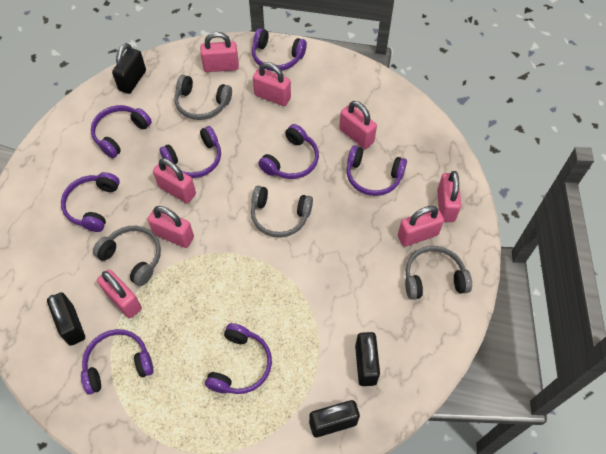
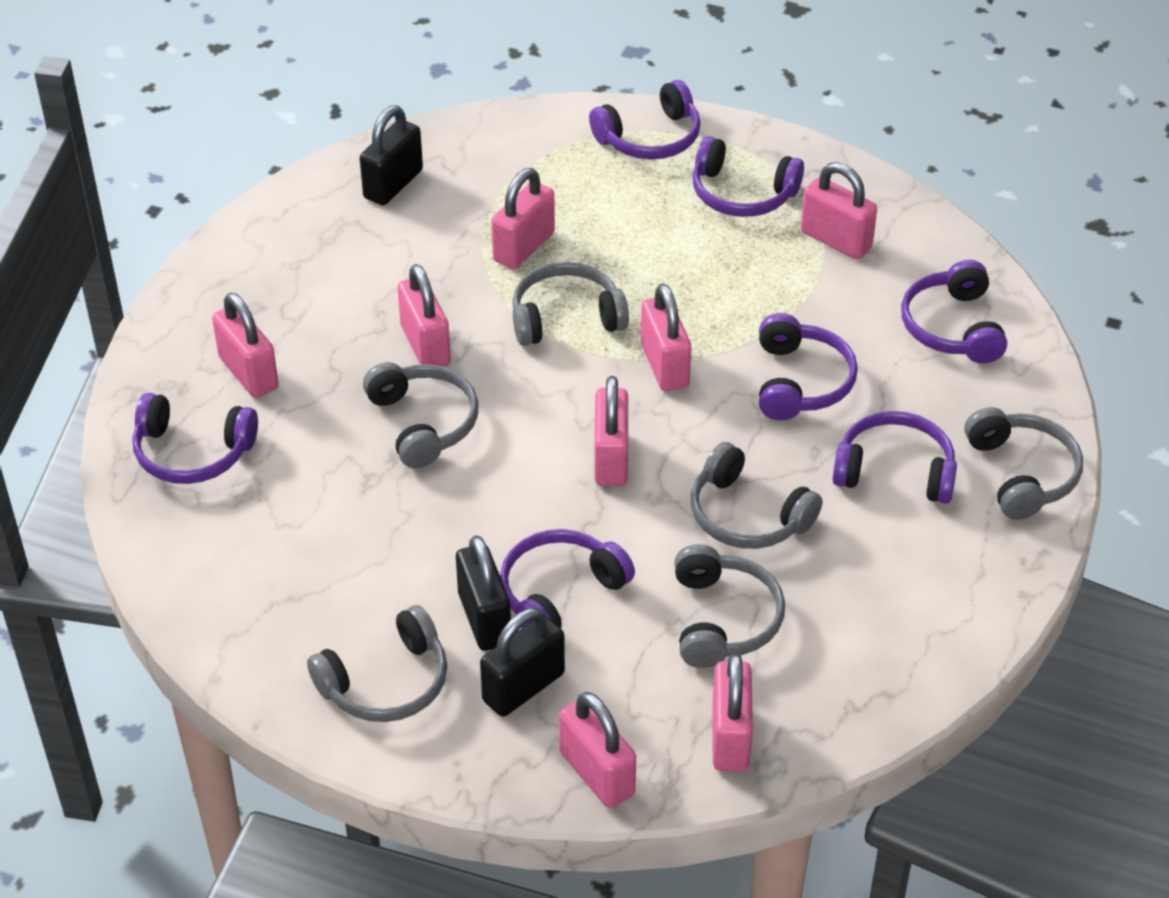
black padlock: 4 -> 3
grey headphones: 4 -> 6
purple headphones: 8 -> 7

